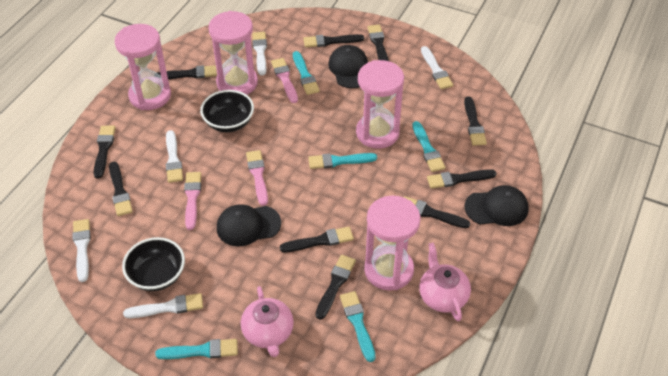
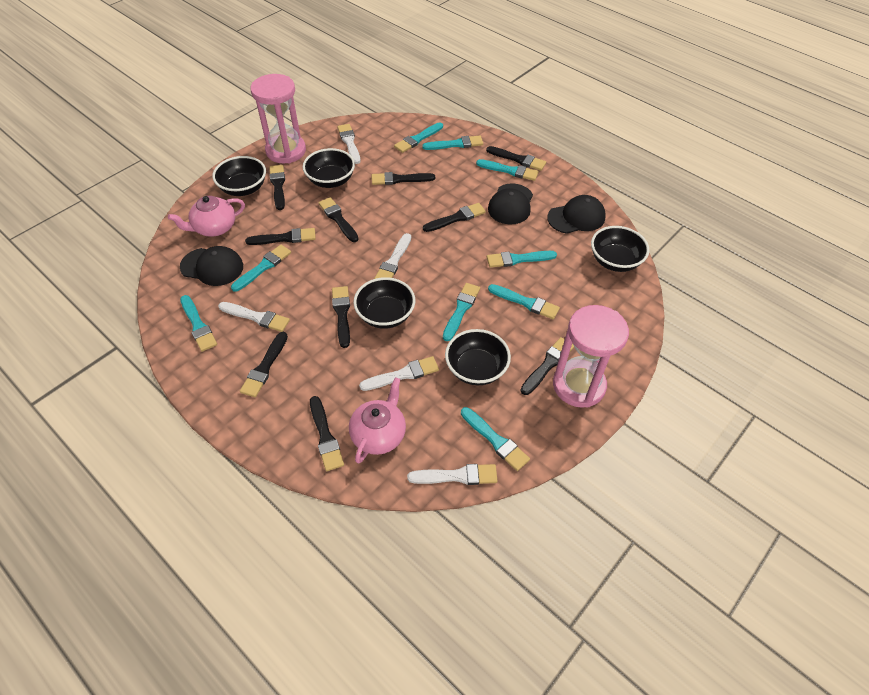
black bowl: 2 -> 5
pink brush: 3 -> 0
pink hourglass: 4 -> 2
turquoise brush: 5 -> 9

